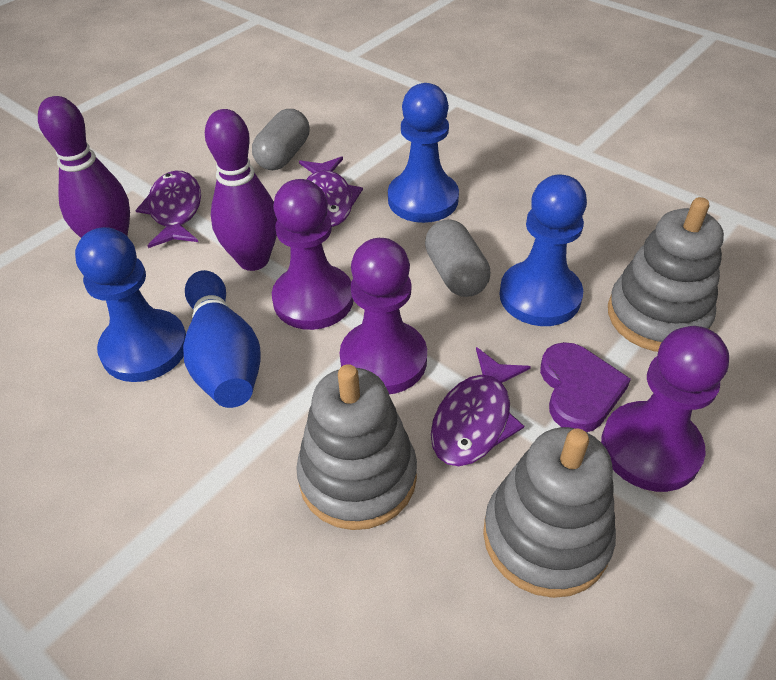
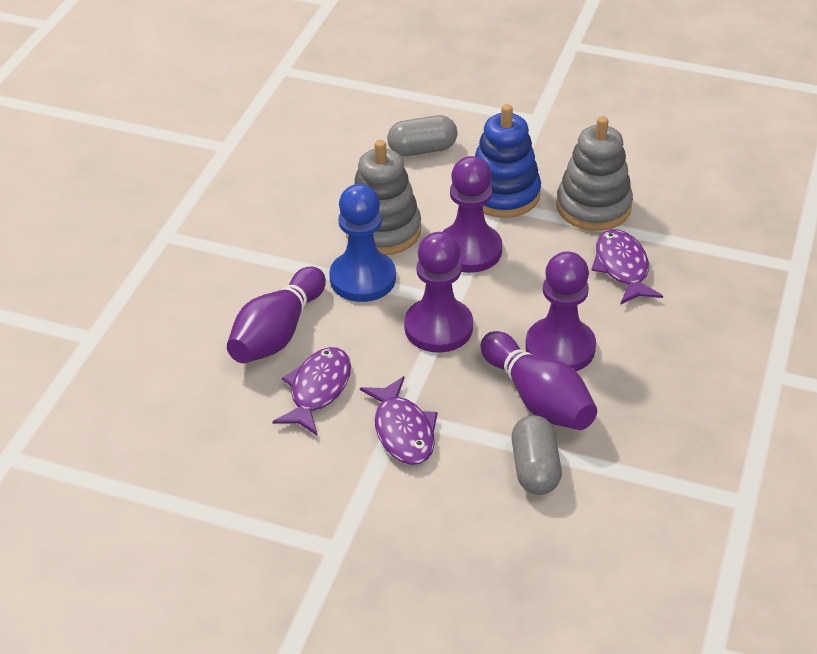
blue bowling pin: 1 -> 0
blue pawn: 3 -> 1
blue stacking toy: 0 -> 1
grey stacking toy: 3 -> 2
purple heart: 1 -> 0

